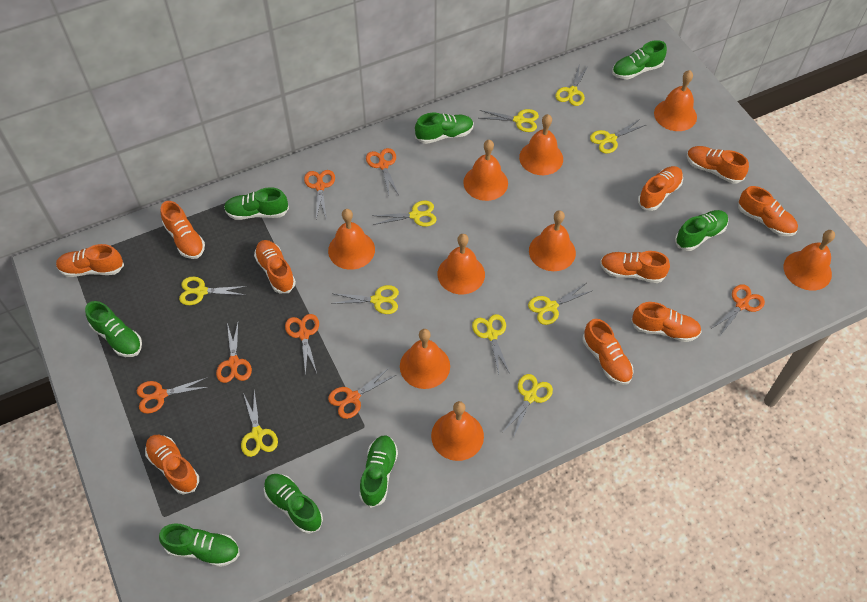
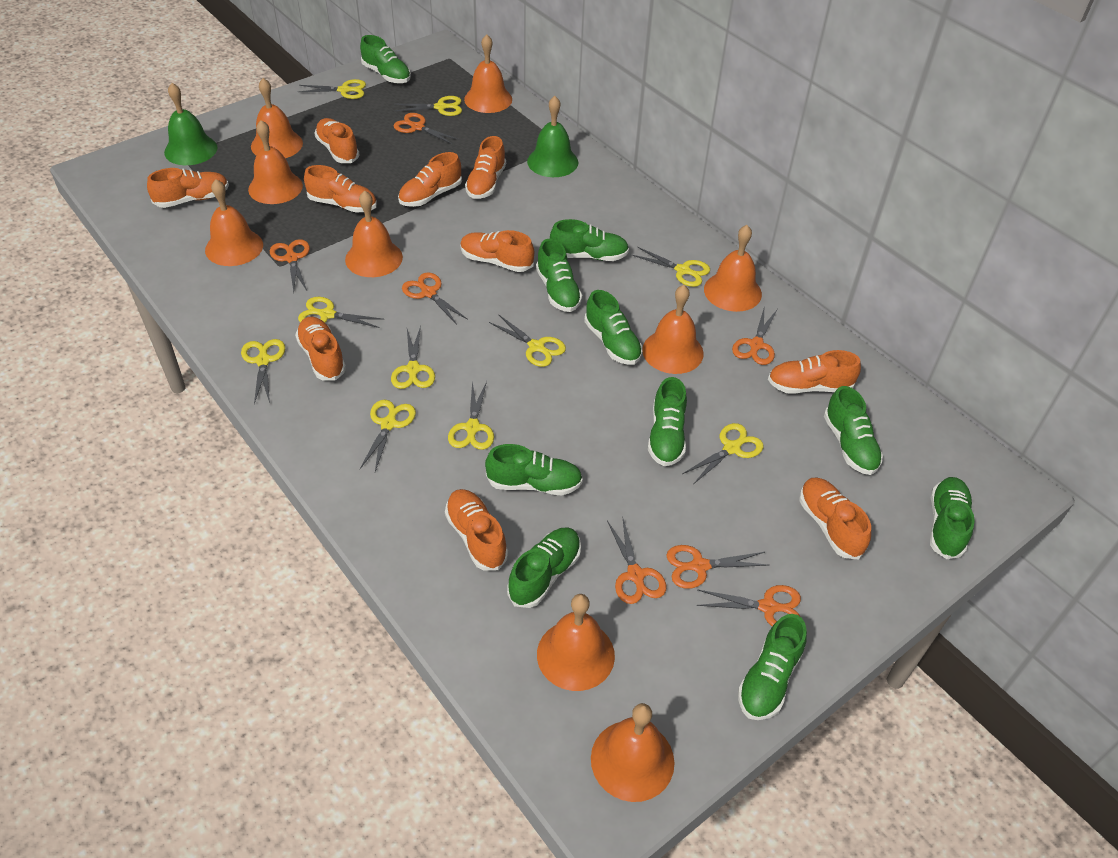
green bell: 0 -> 2
green shoe: 8 -> 10

